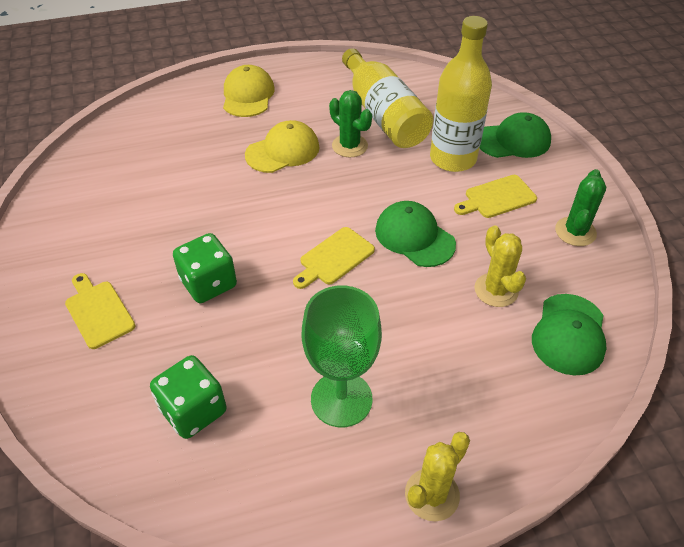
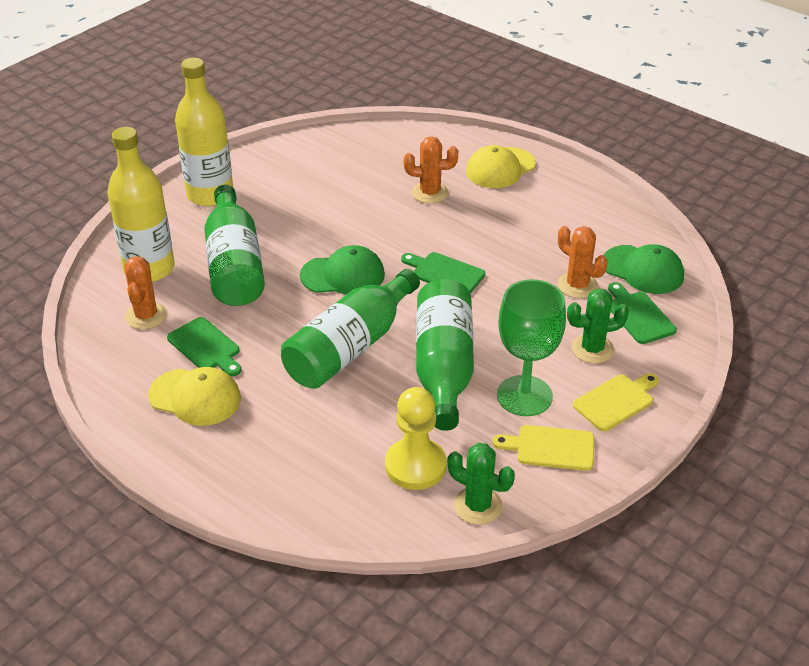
green bottle: 0 -> 3
green cap: 3 -> 2
green cutting board: 0 -> 3
green dice: 2 -> 0
orange cactus: 0 -> 3
yellow cactus: 2 -> 0
yellow cutting board: 3 -> 2
yellow pawn: 0 -> 1

